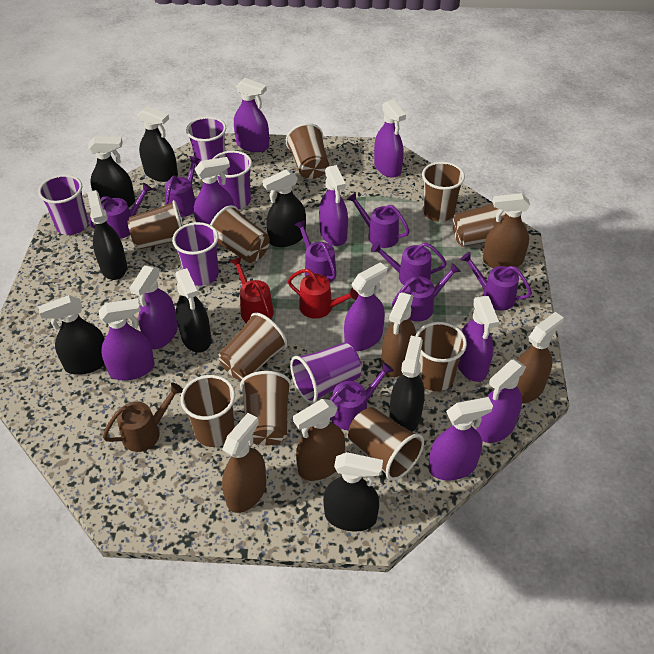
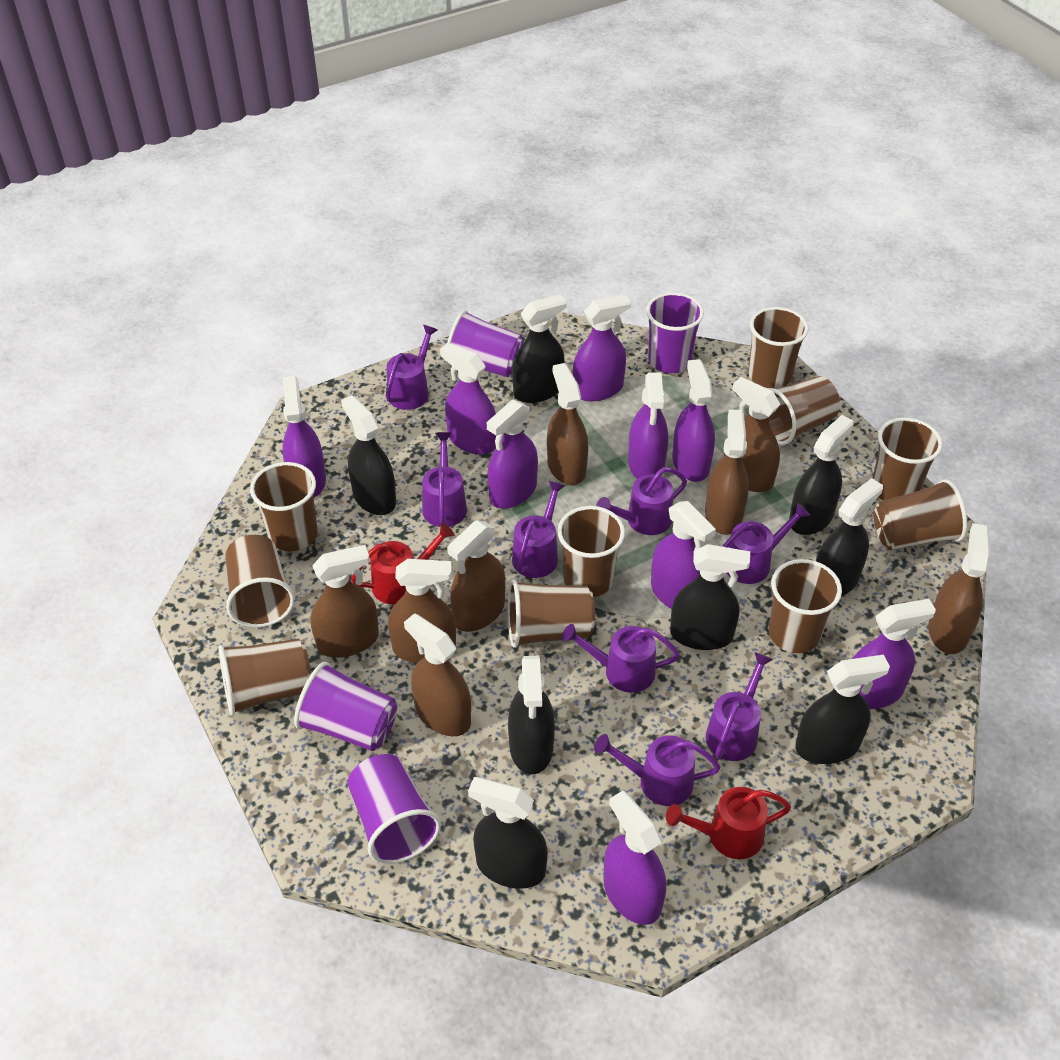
brown spray bottle: 5 -> 8
brown watering can: 1 -> 0
purple cup: 5 -> 4
purple spray bottle: 10 -> 9

